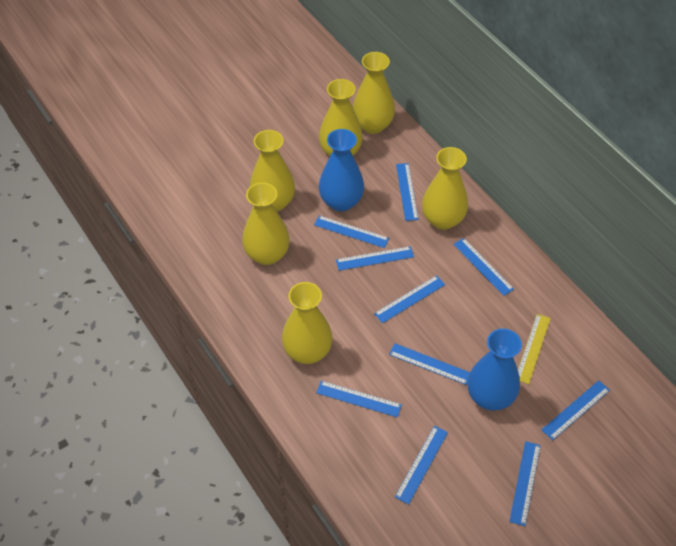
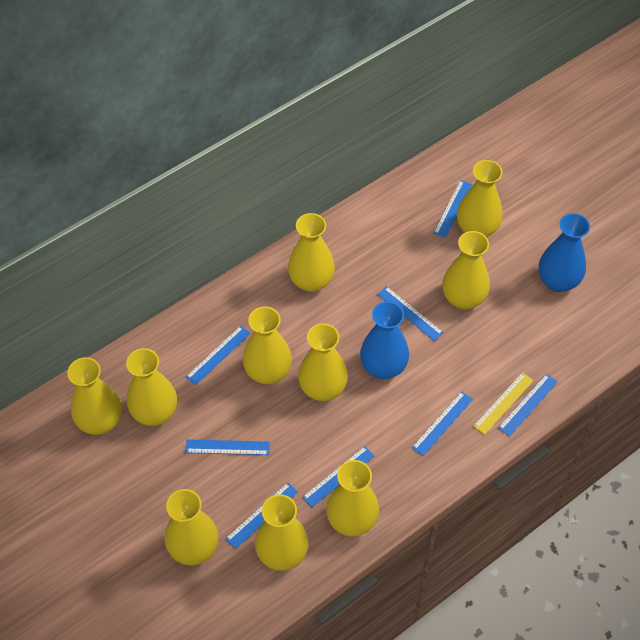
blue ruler: 10 -> 8
yellow vase: 6 -> 10

